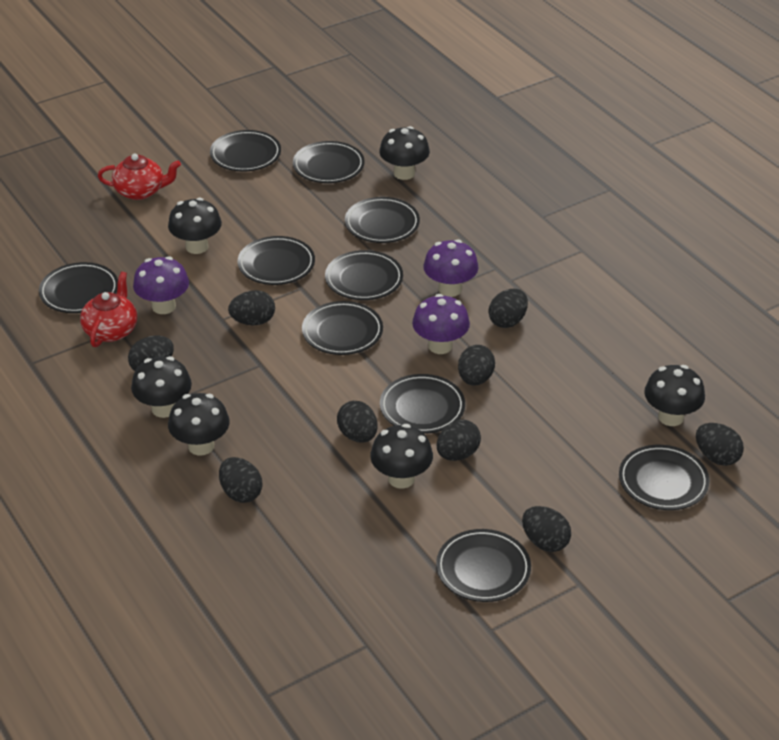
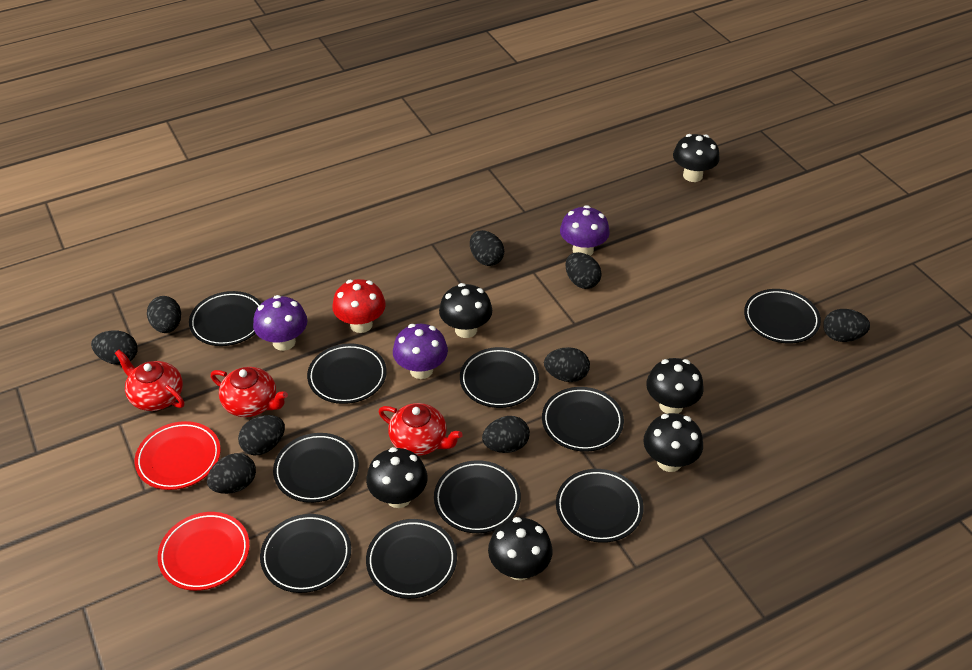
red mushroom: 0 -> 1
red plate: 0 -> 2
red teapot: 2 -> 3

